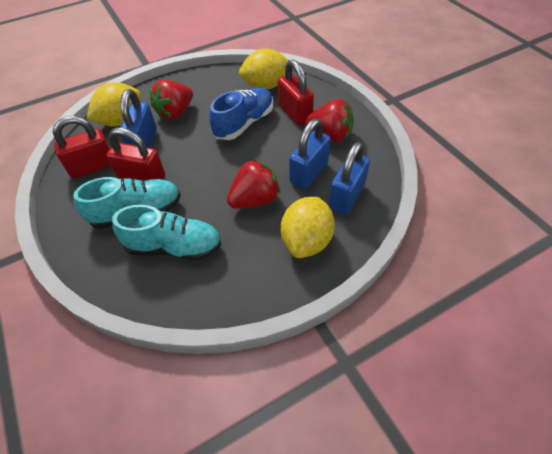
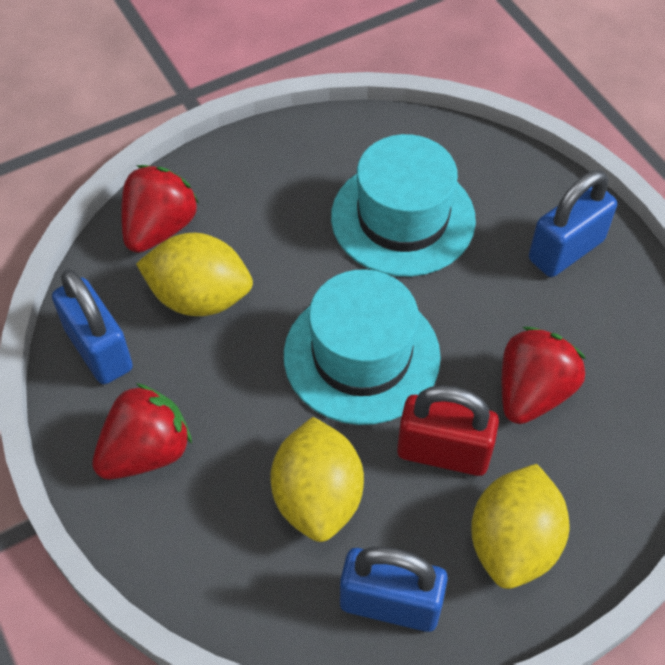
blue shoe: 1 -> 0
red padlock: 3 -> 1
turquoise hat: 0 -> 2
turquoise shoe: 2 -> 0

